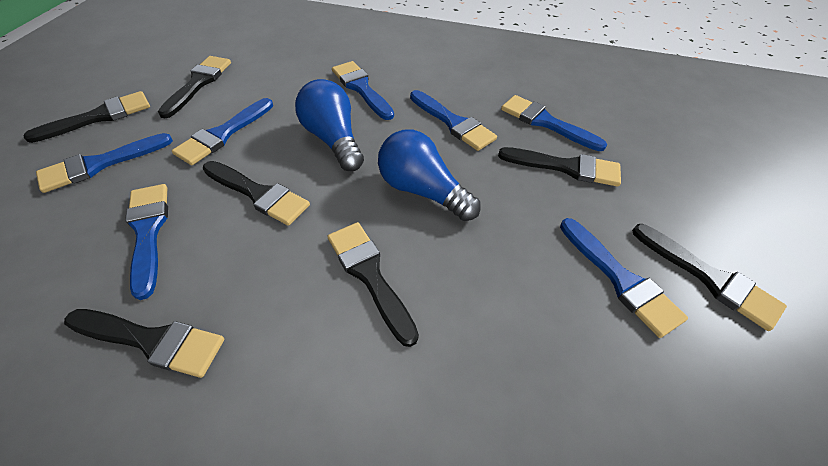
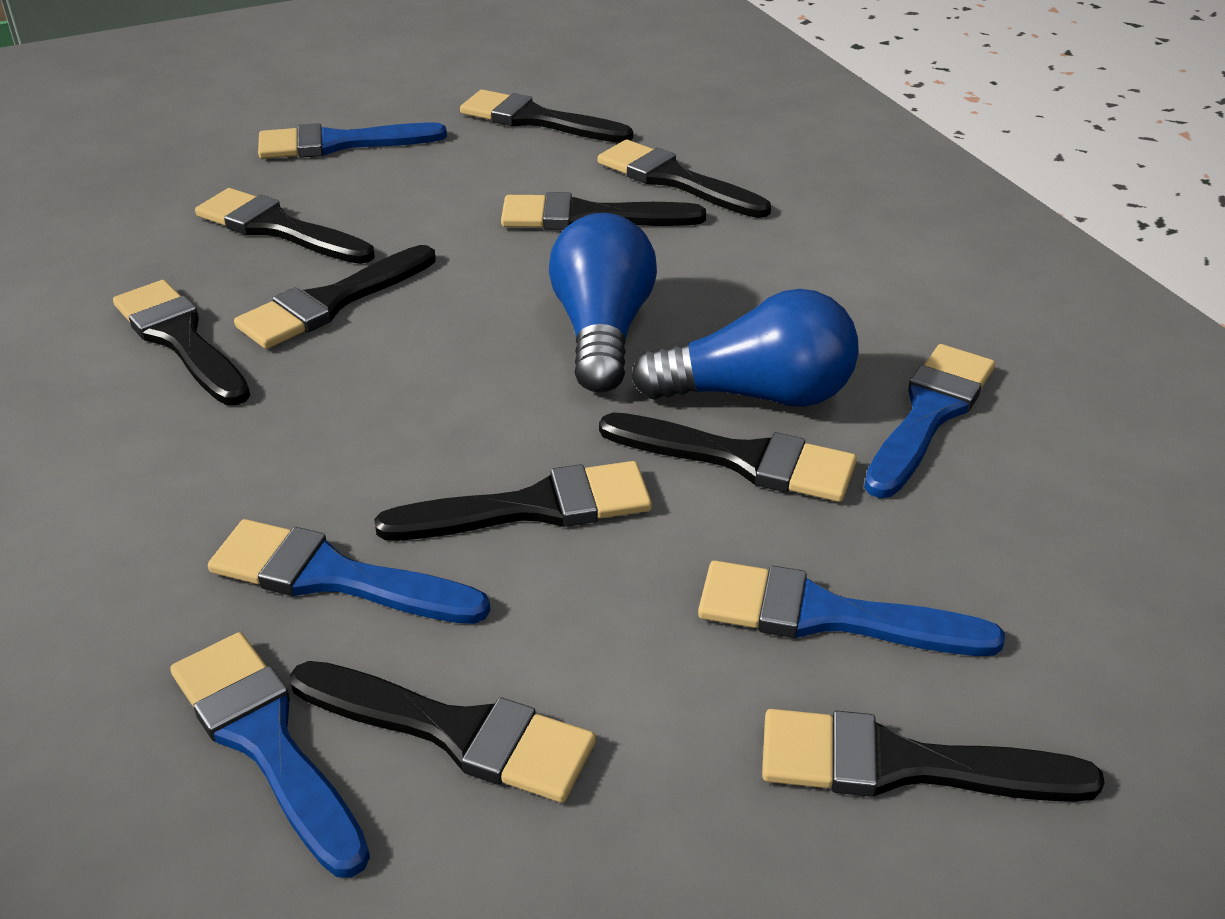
black brush: 7 -> 10
blue brush: 7 -> 5

